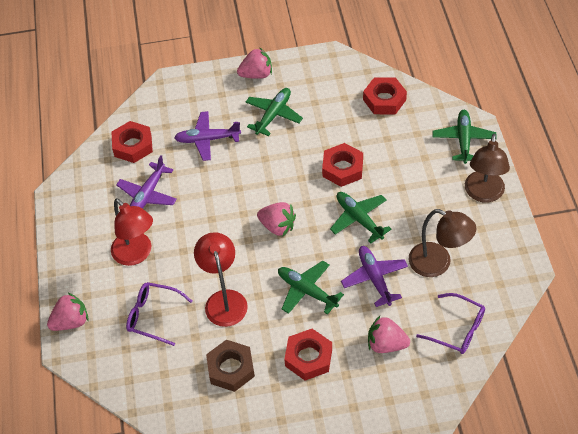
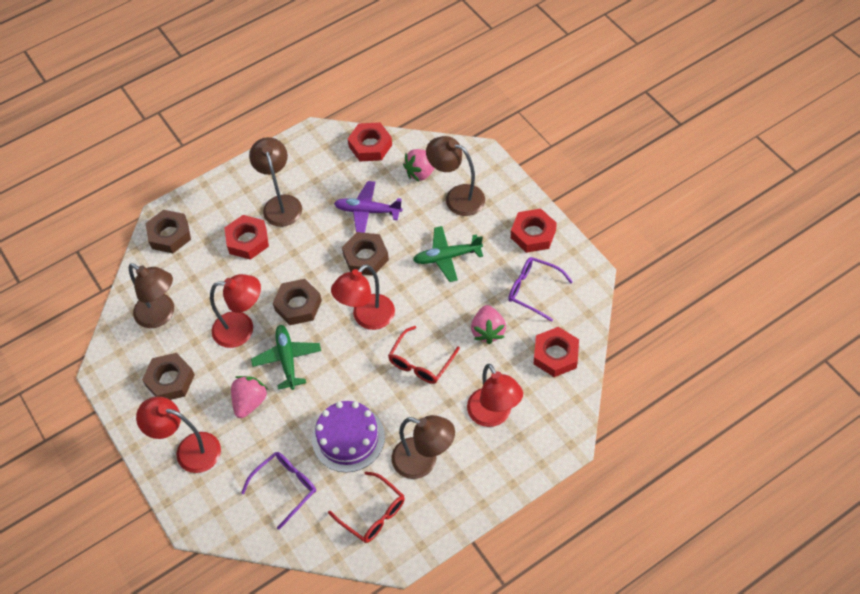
brown lamp: 2 -> 4
brown nut: 1 -> 4
green plane: 4 -> 2
pink strawberry: 4 -> 3
purple cake: 0 -> 1
purple plane: 3 -> 1
red glasses: 0 -> 2
red lamp: 2 -> 4

